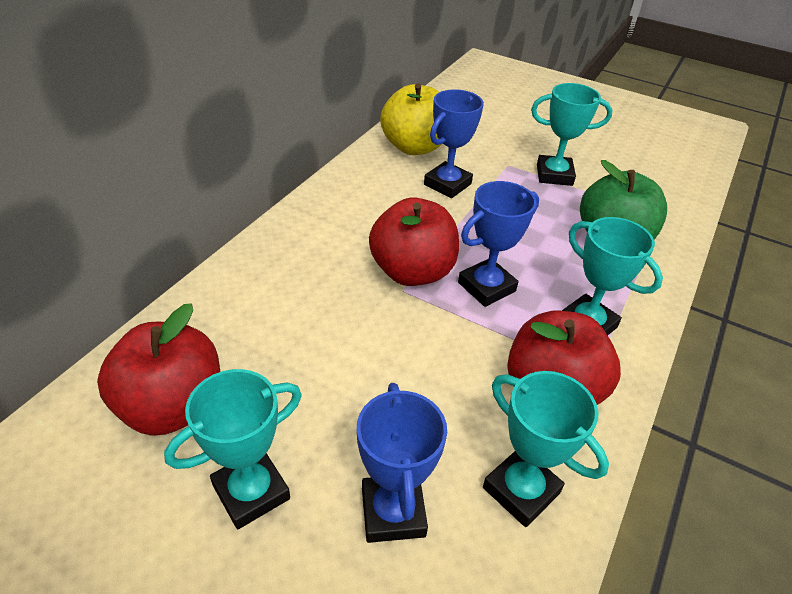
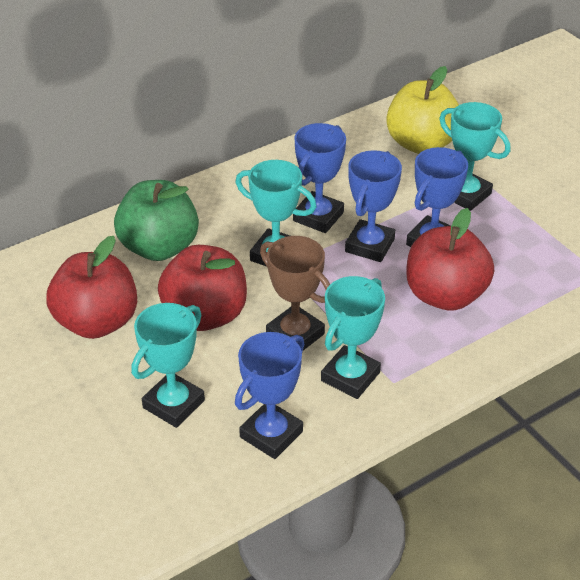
blue trophy: 3 -> 4
brown trophy: 0 -> 1

